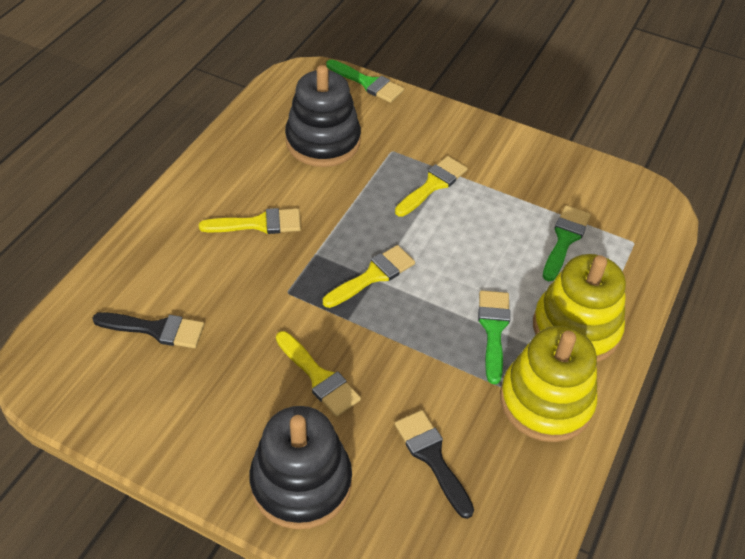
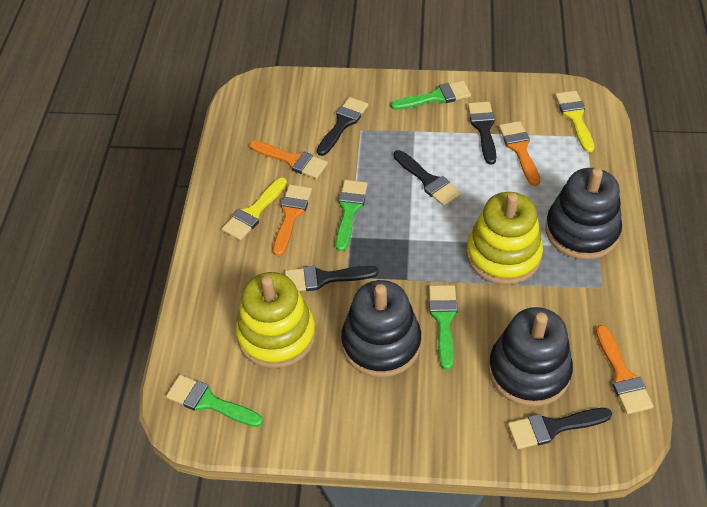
black brush: 2 -> 5
black stacking toy: 2 -> 3
green brush: 3 -> 4
orange brush: 0 -> 4
yellow brush: 4 -> 2

